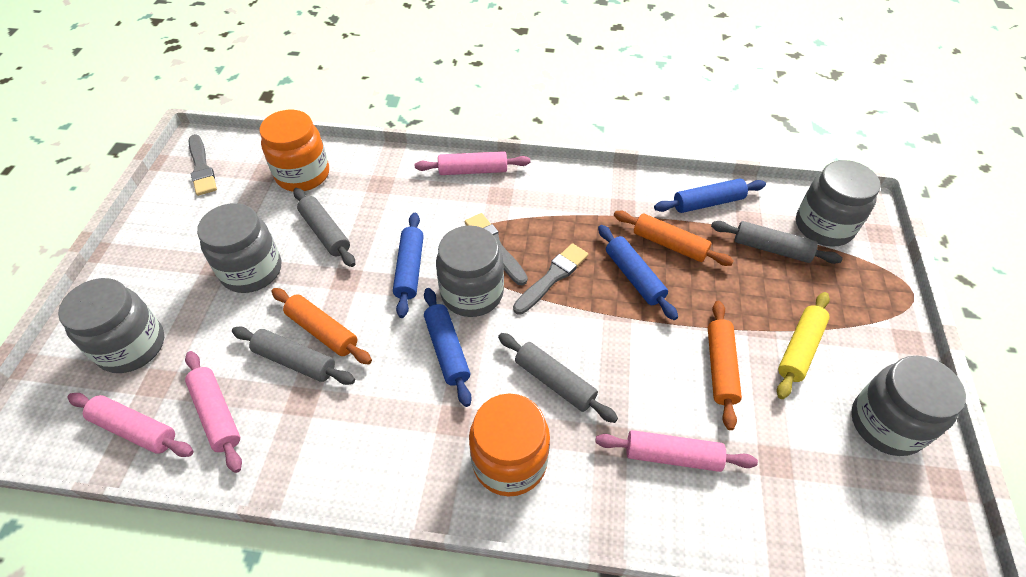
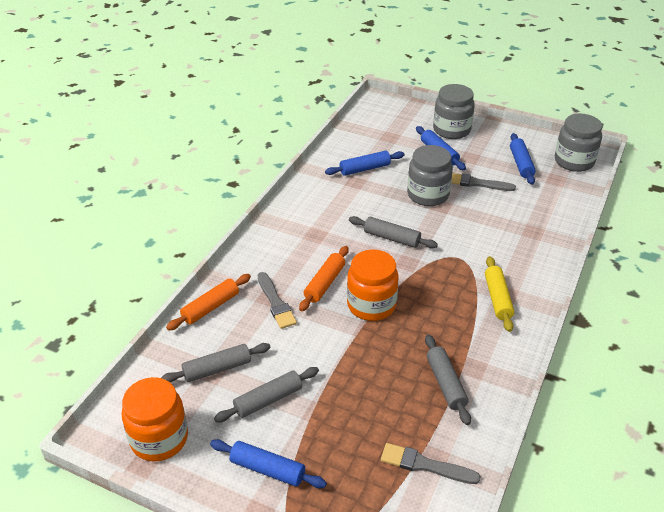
grey jar: 5 -> 3
orange rolling pin: 3 -> 2
pink rolling pin: 4 -> 0

